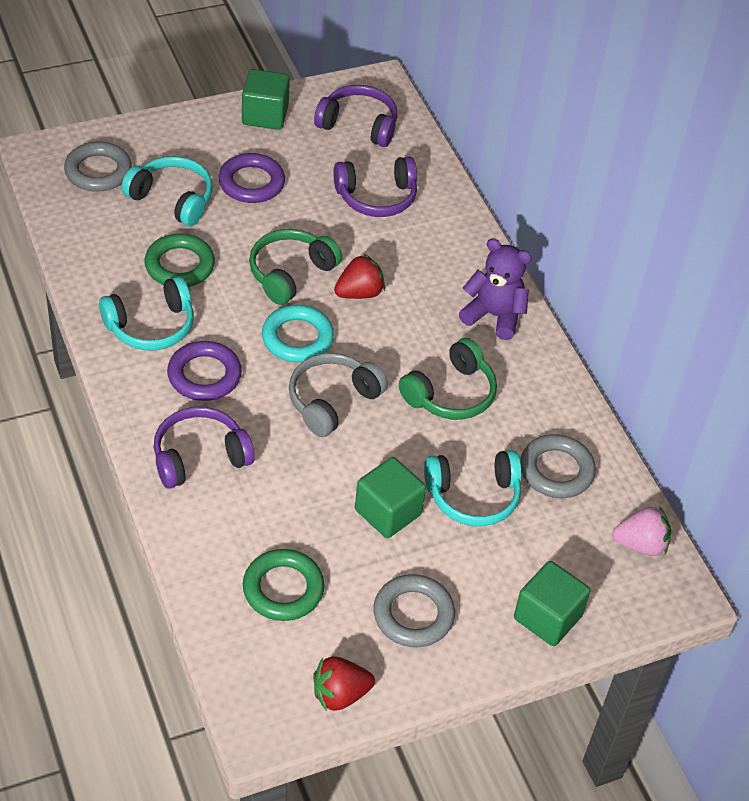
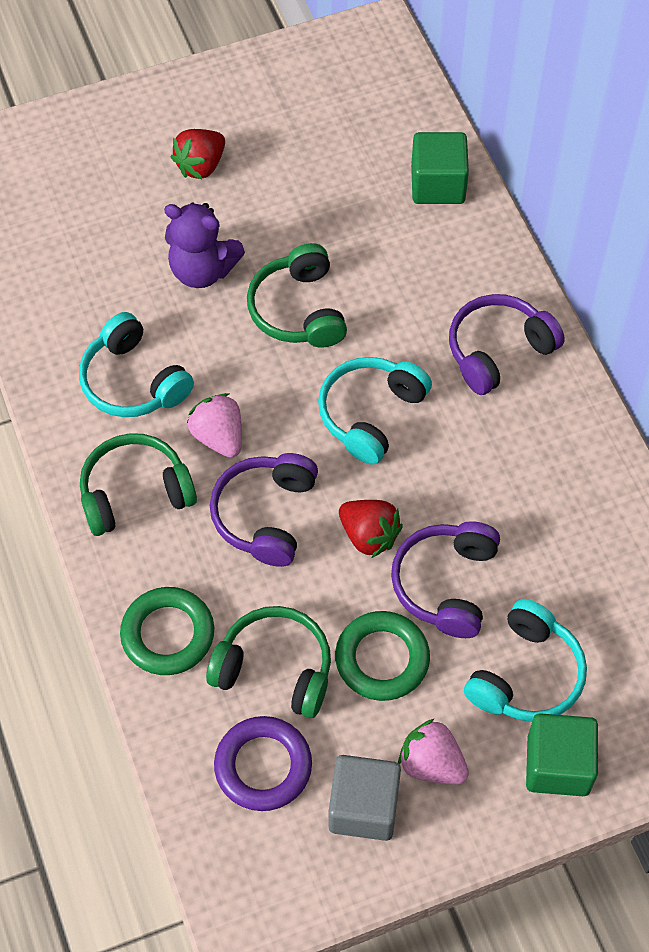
green cube: 3 -> 2
green headphones: 2 -> 3
grey cube: 0 -> 1
grey headphones: 1 -> 0
grey ring: 3 -> 0
pink strawberry: 1 -> 2
purple ring: 2 -> 1
turquoise ring: 1 -> 0

